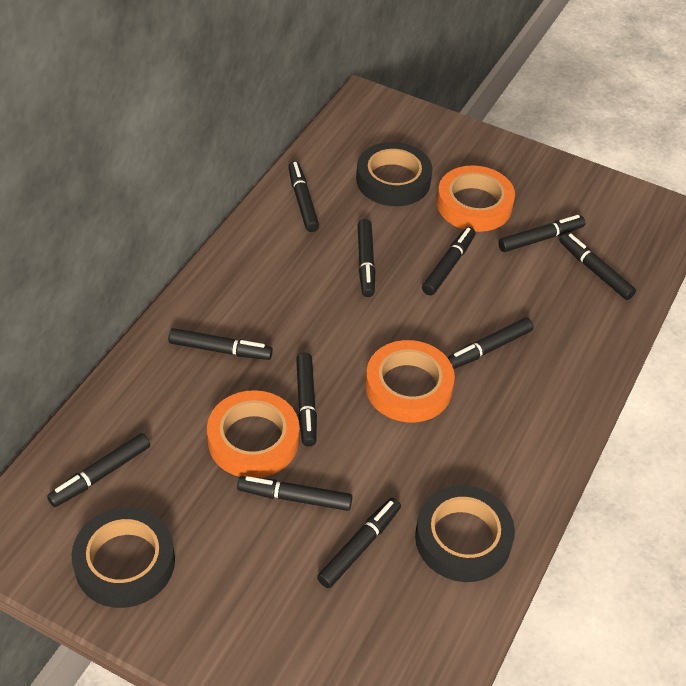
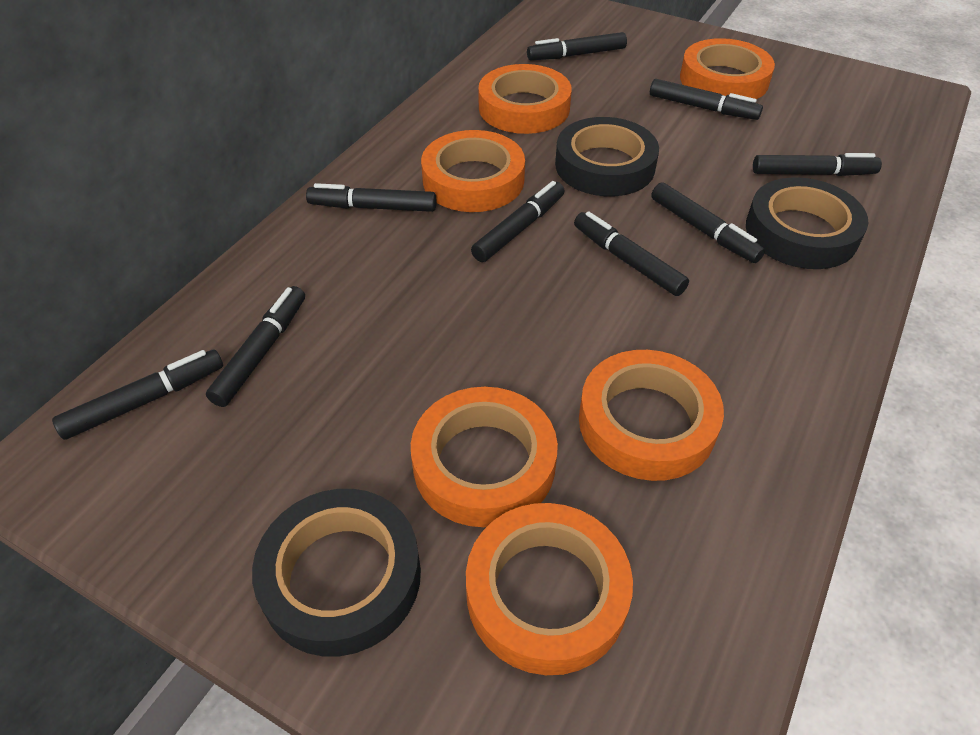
black marker: 11 -> 9
orange tape: 3 -> 6

